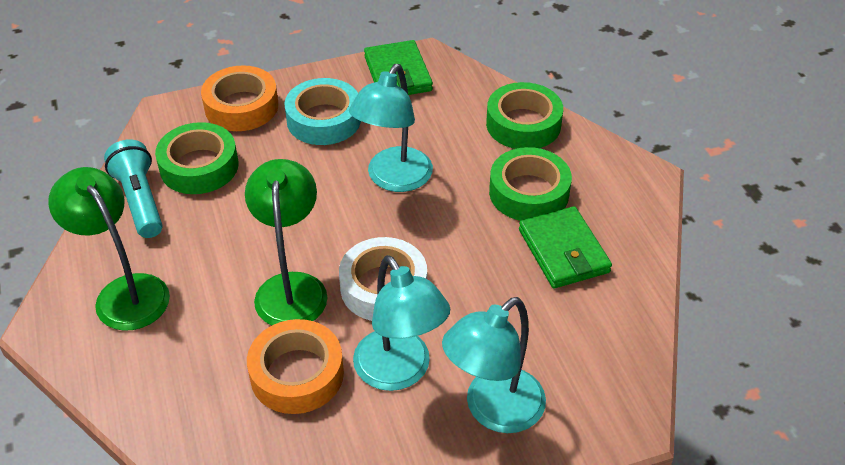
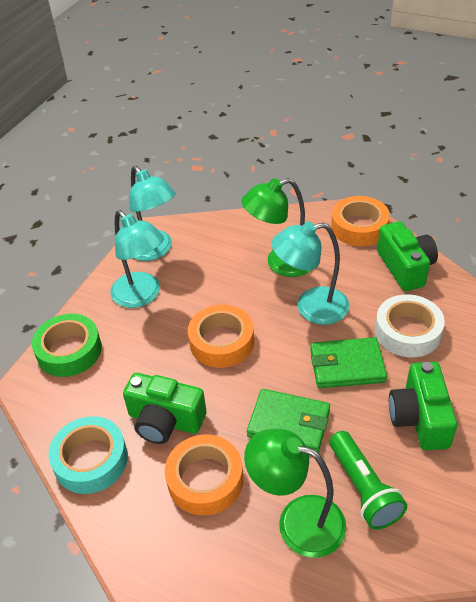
green camera: 0 -> 3
green flashlight: 0 -> 1
green tape: 3 -> 1
orange tape: 2 -> 3
turquoise flashlight: 1 -> 0

